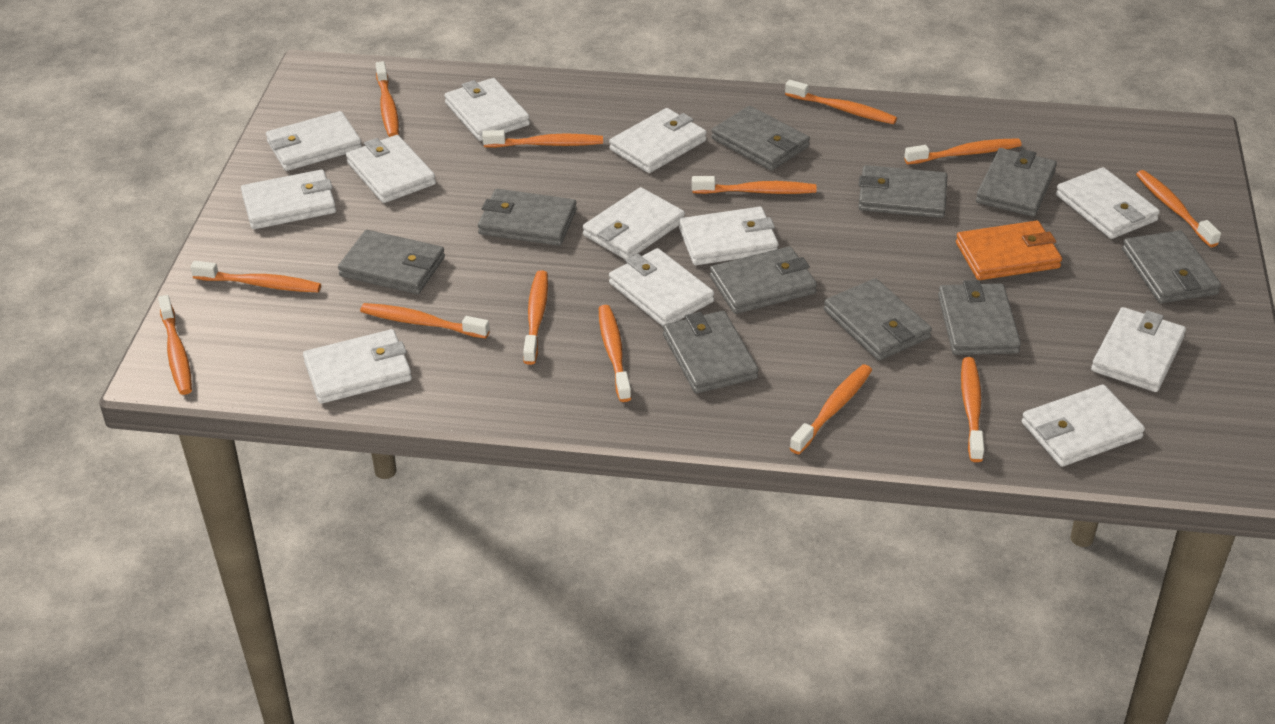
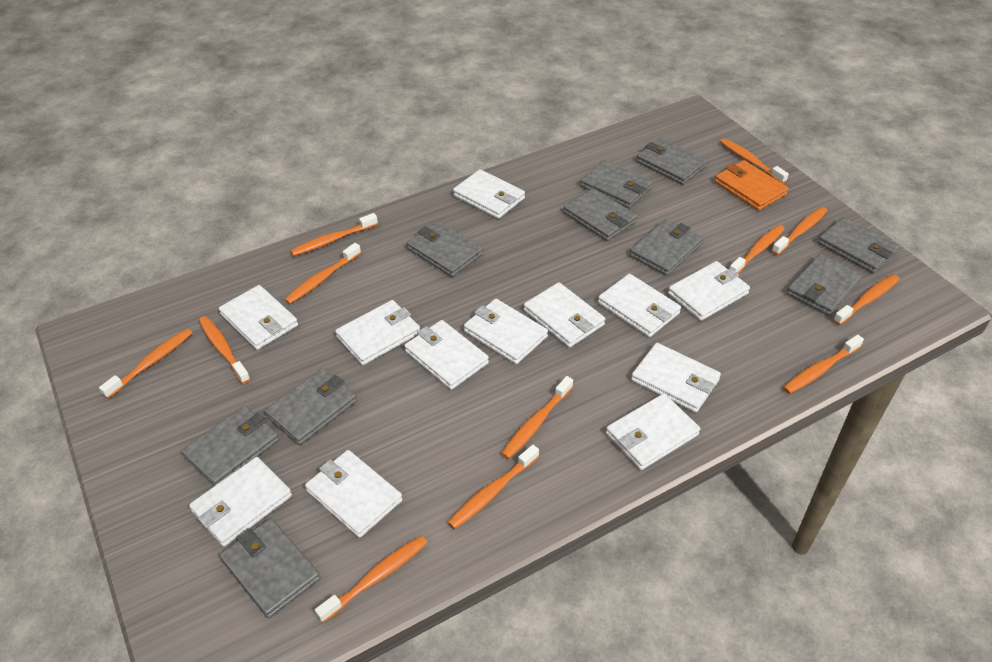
orange toothbrush: 13 -> 12

